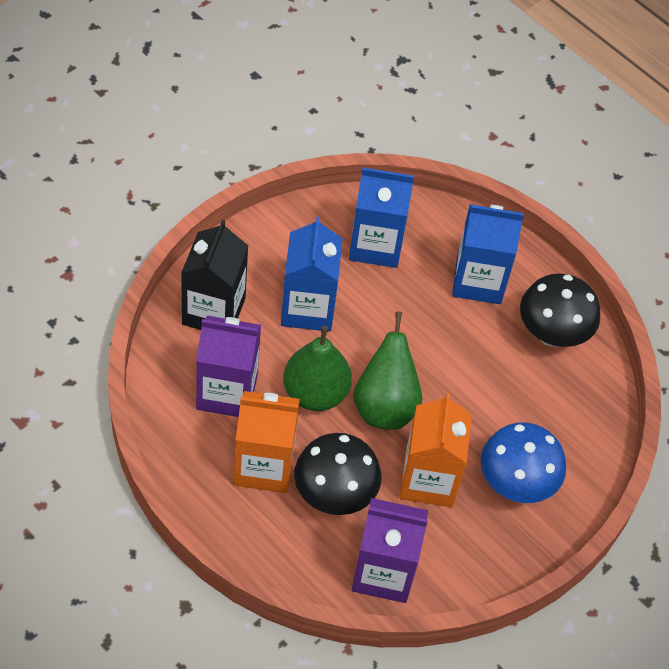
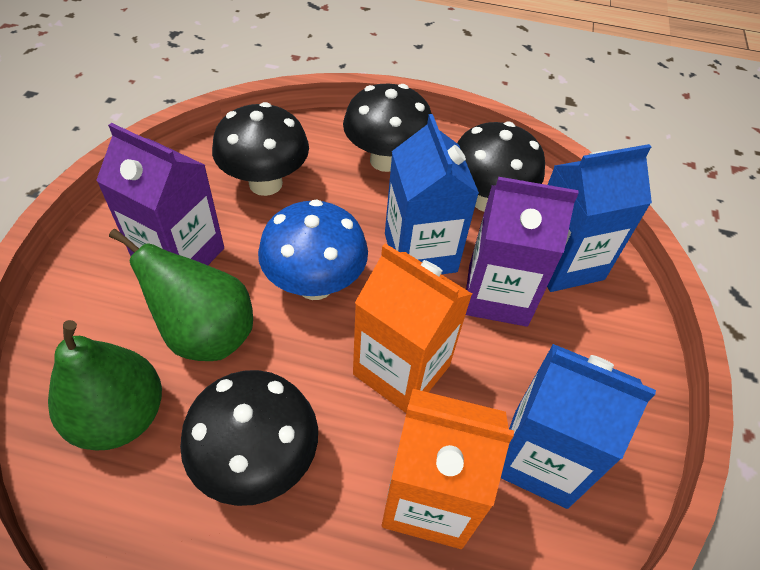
black carton: 1 -> 0
black mushroom: 2 -> 4

